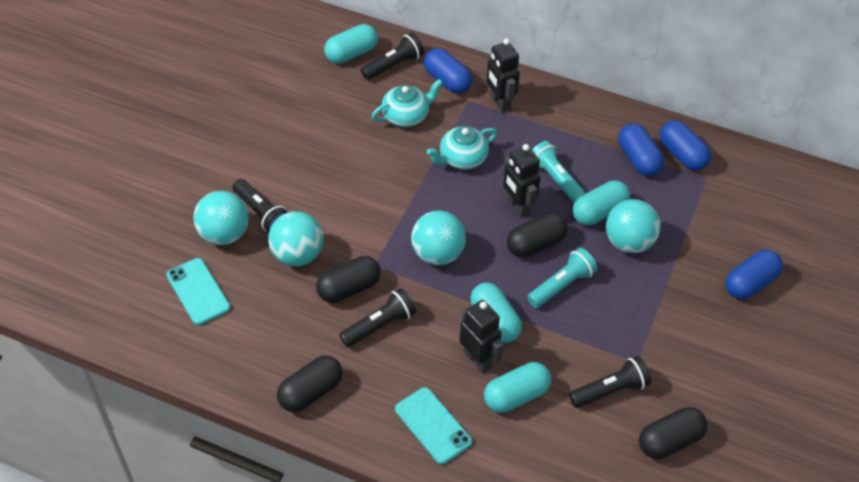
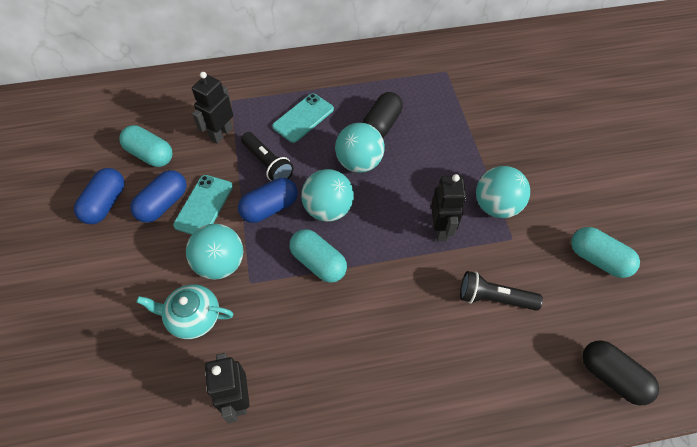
black capsule: 4 -> 2
black flashlight: 4 -> 2
blue capsule: 4 -> 3
turquoise capsule: 4 -> 3
turquoise flashlight: 2 -> 0
turquoise teapot: 2 -> 1

